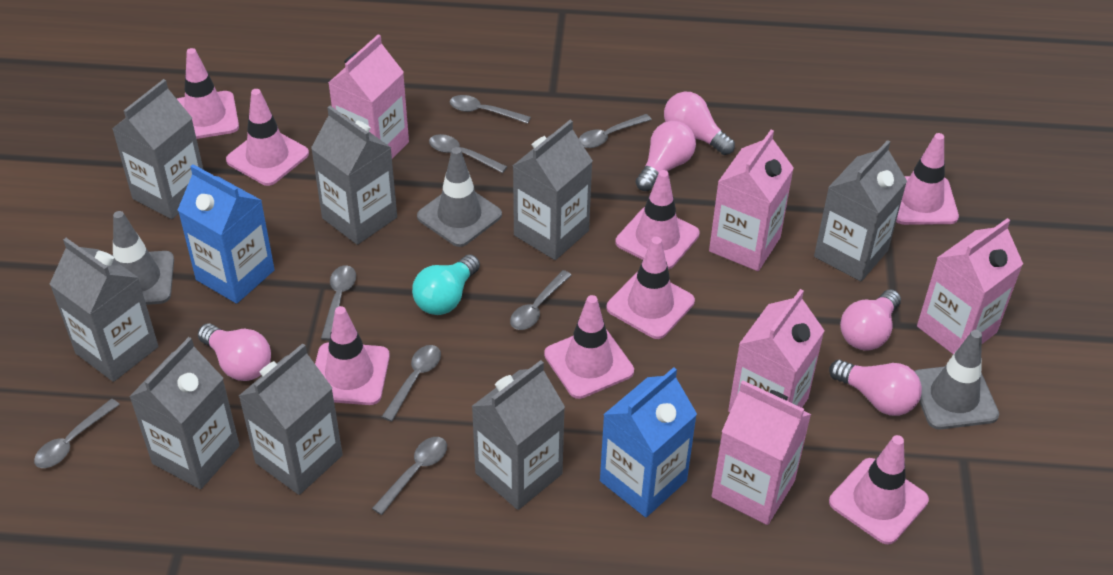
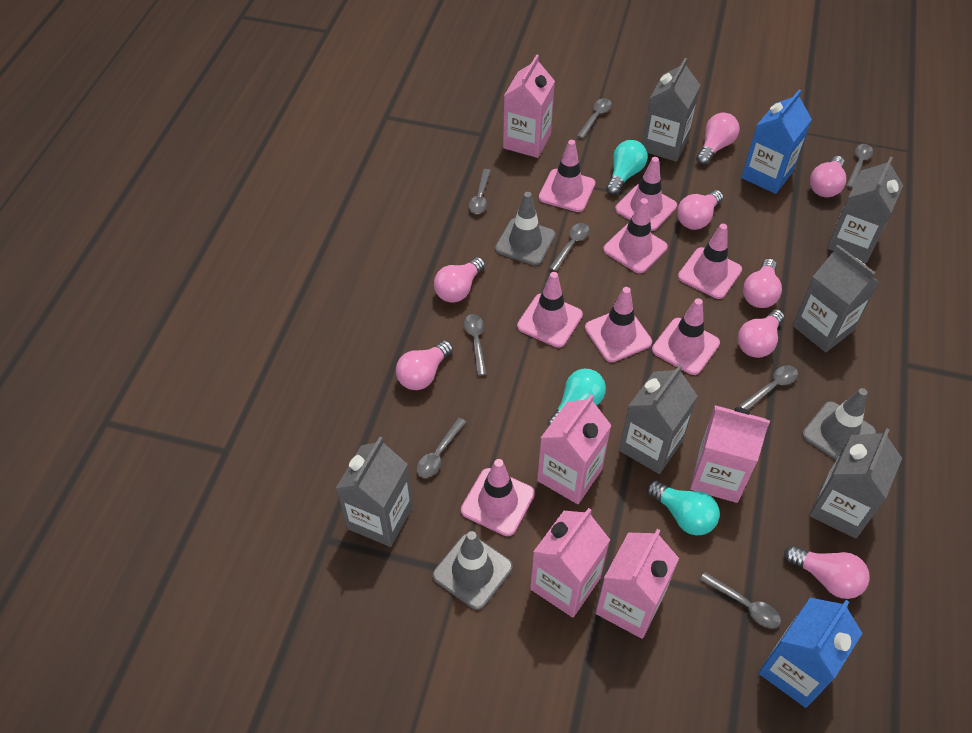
grey carton: 8 -> 6
pink light bulb: 5 -> 8
turquoise light bulb: 1 -> 3

